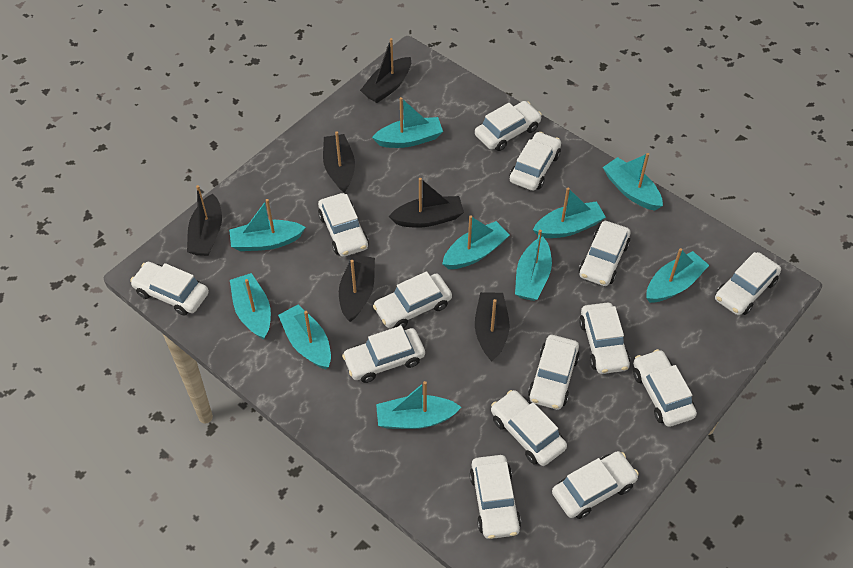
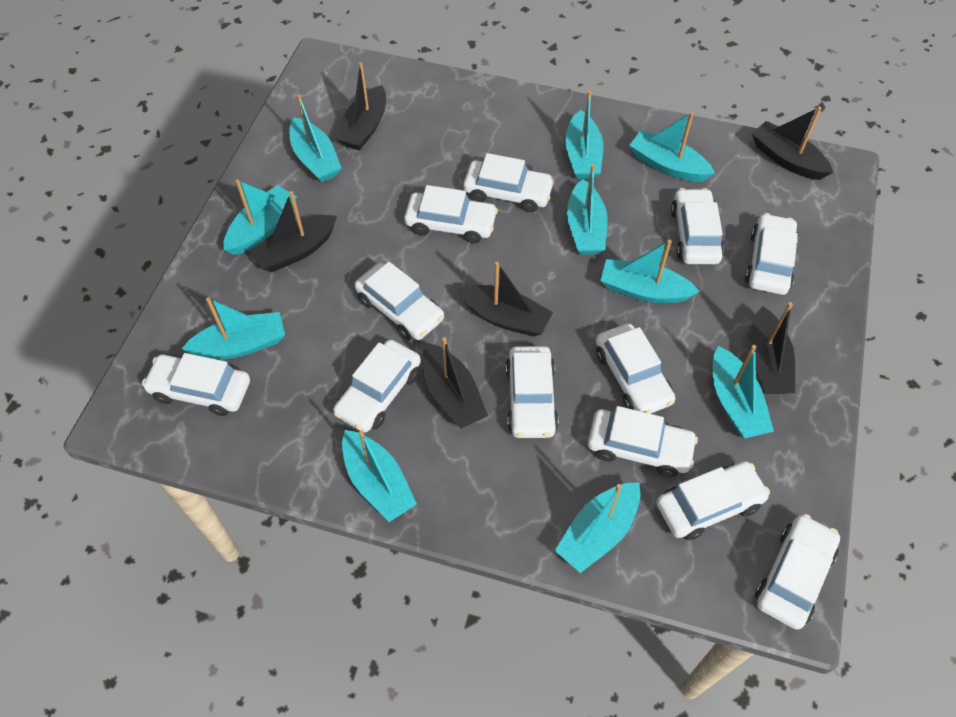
white car: 14 -> 12

